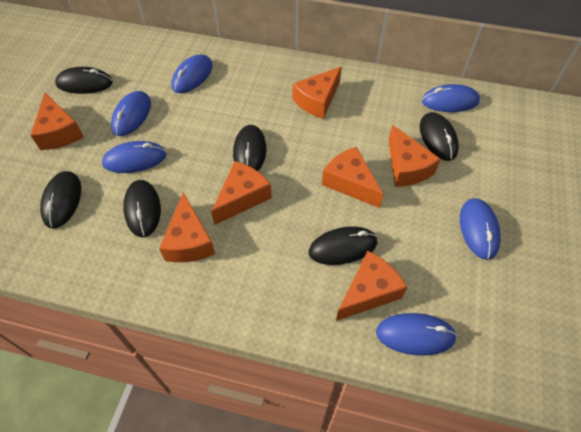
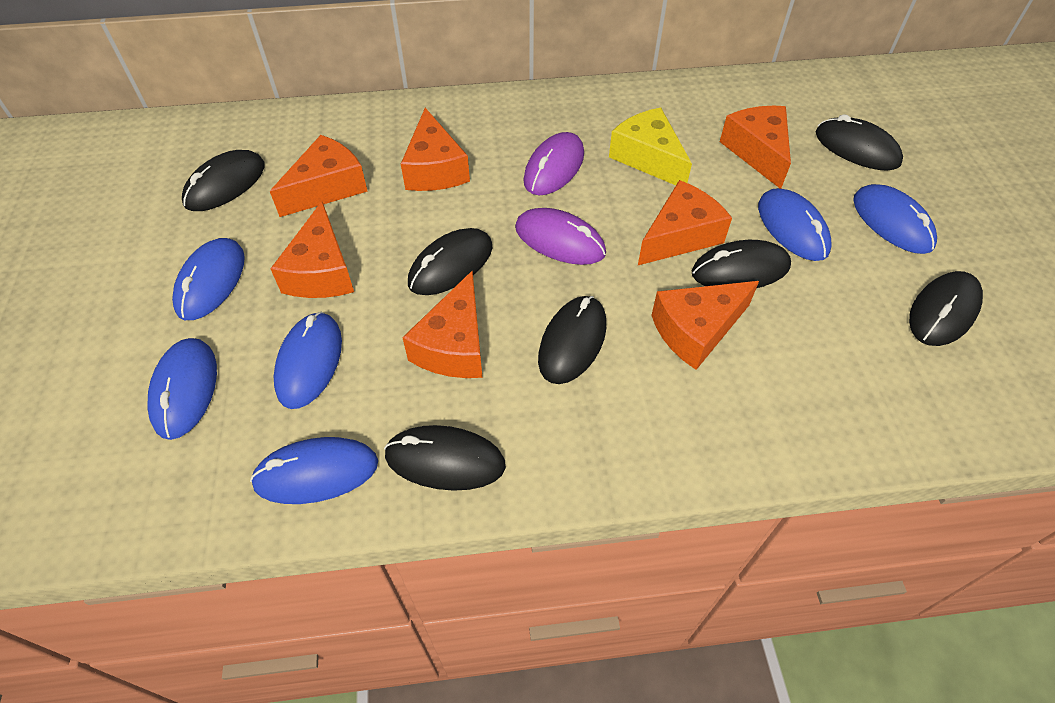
black mouse: 6 -> 7
purple mouse: 0 -> 2
yellow cheese: 0 -> 1

